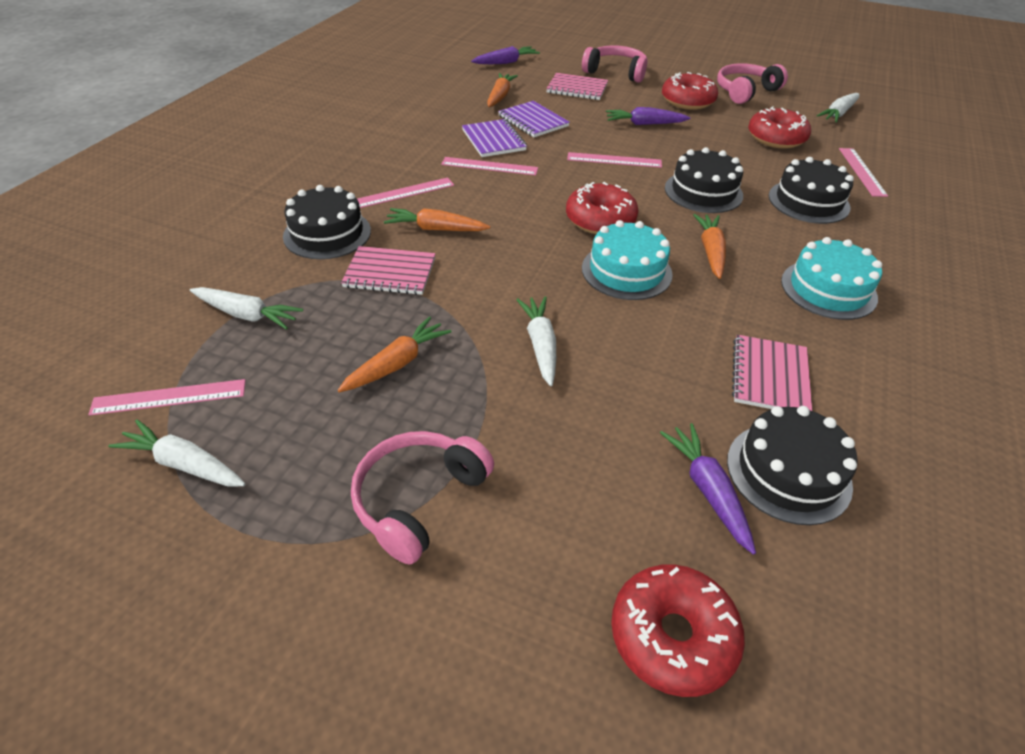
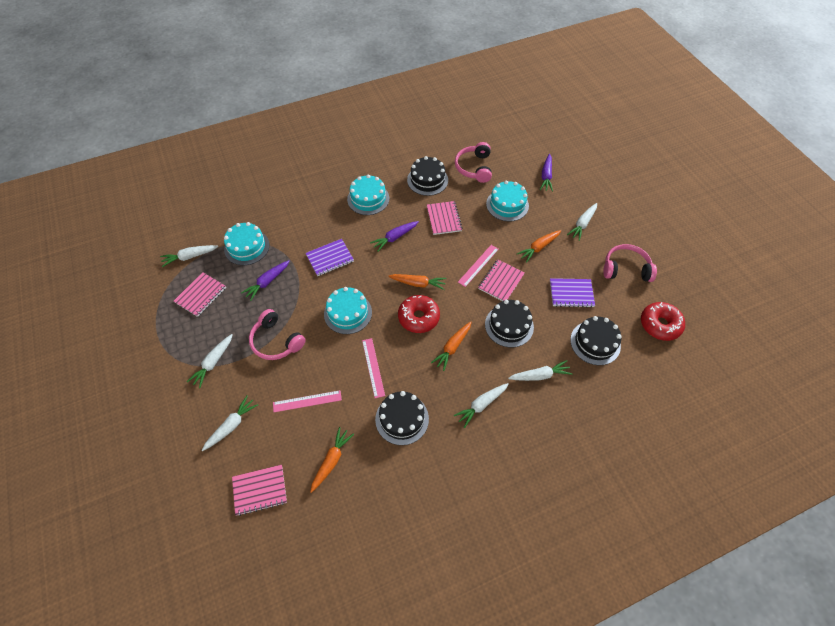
pink notebook: 3 -> 4
pink ruler: 5 -> 3
red donut: 4 -> 2
turquoise cake: 2 -> 4
white carrot: 4 -> 6

